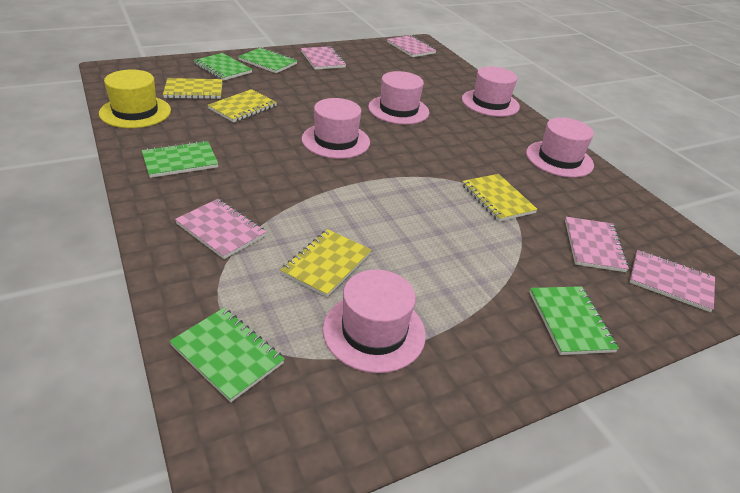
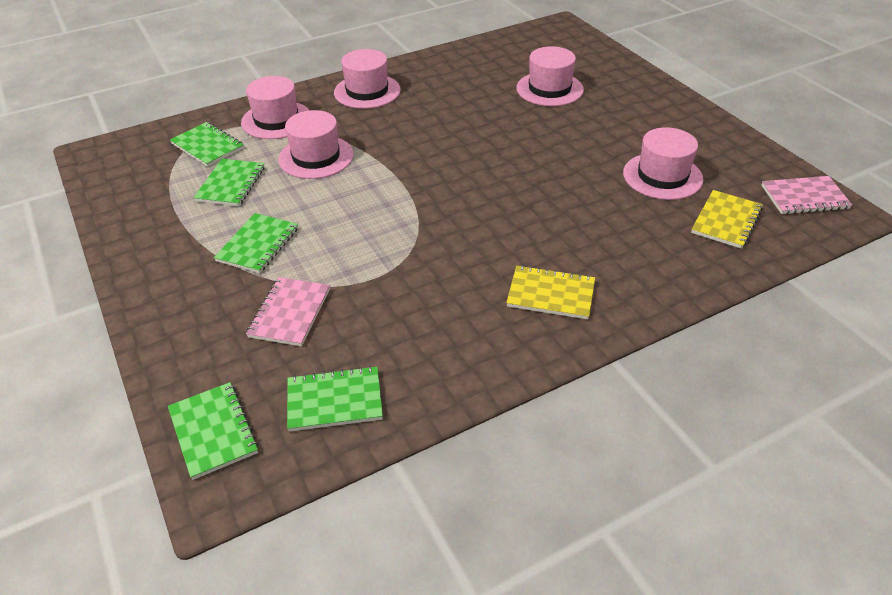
pink notebook: 5 -> 2
yellow hat: 1 -> 0
yellow notebook: 4 -> 2

